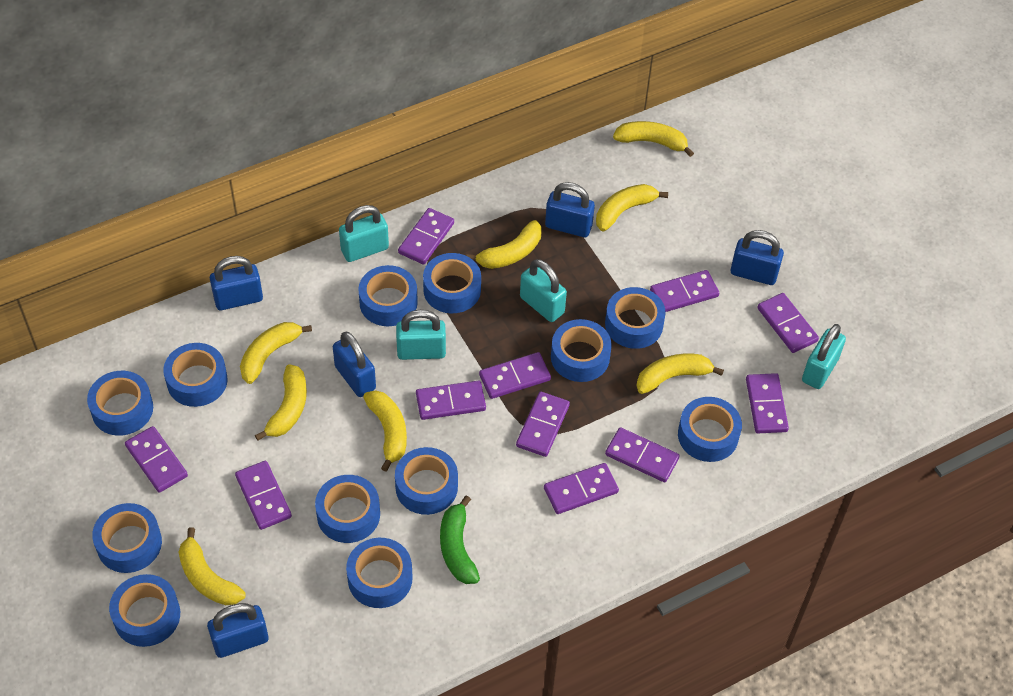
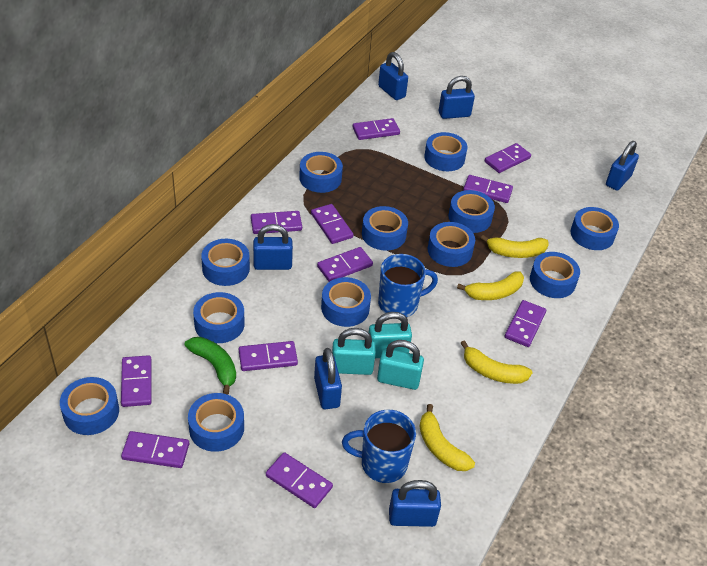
blue mug: 0 -> 2
blue padlock: 5 -> 6
turquoise padlock: 4 -> 3
yellow banana: 8 -> 4

